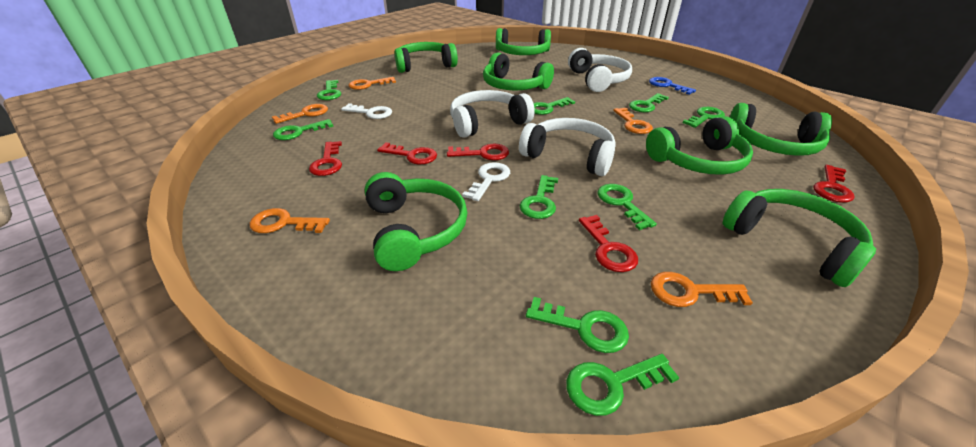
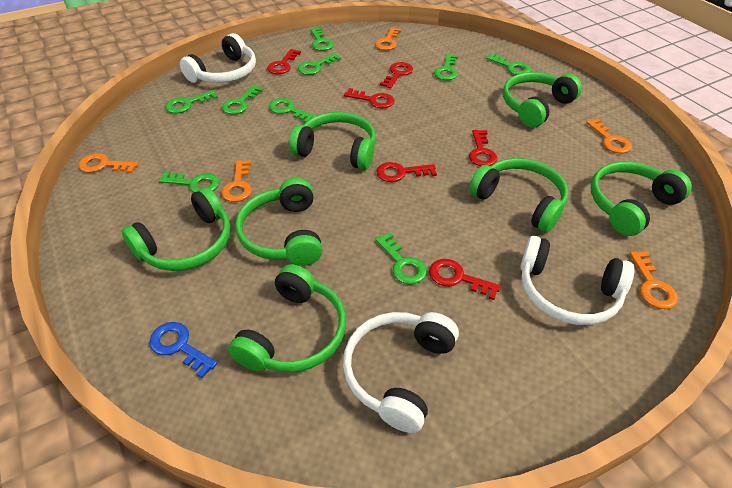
red key: 5 -> 6
white key: 2 -> 0

